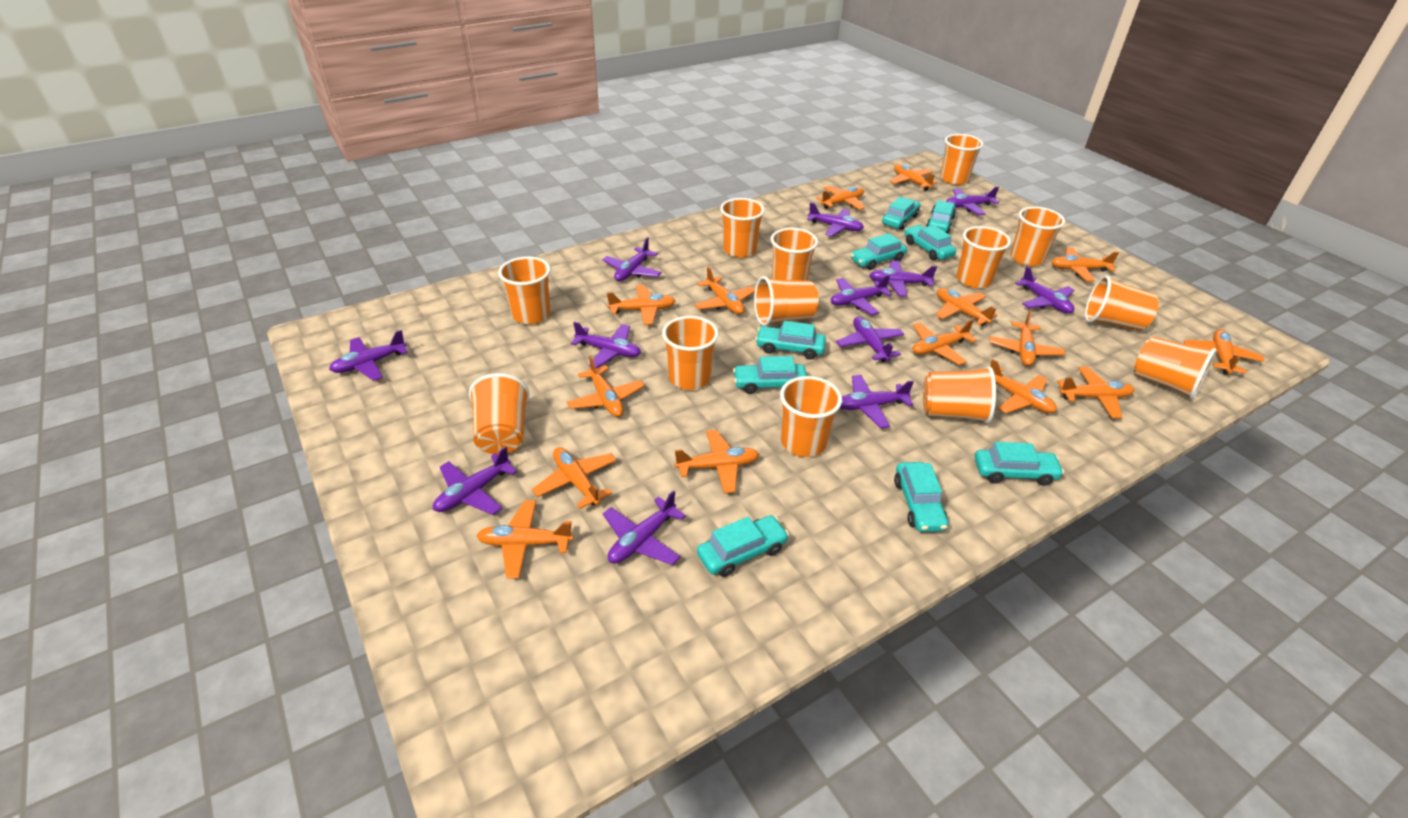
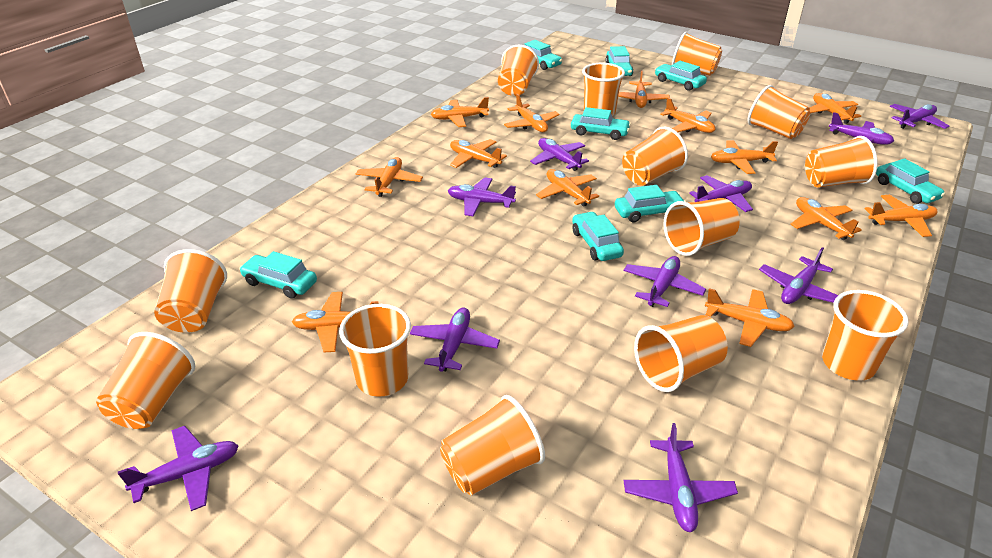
orange plane: 15 -> 13
purple plane: 12 -> 10
turquoise car: 9 -> 8

